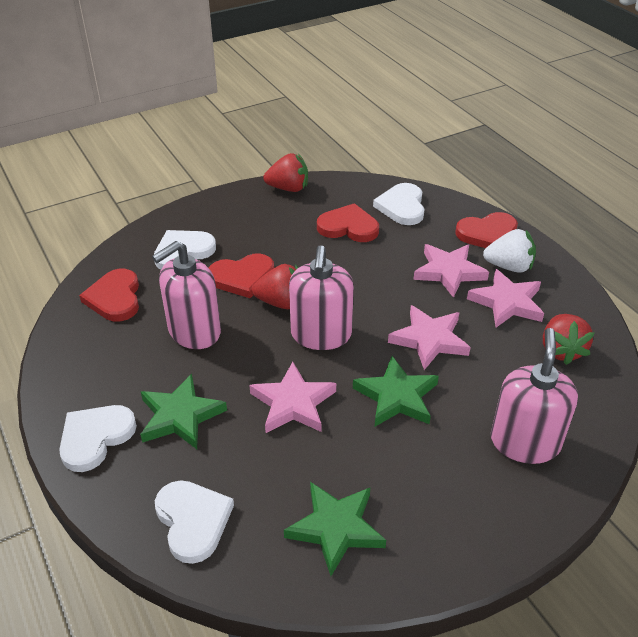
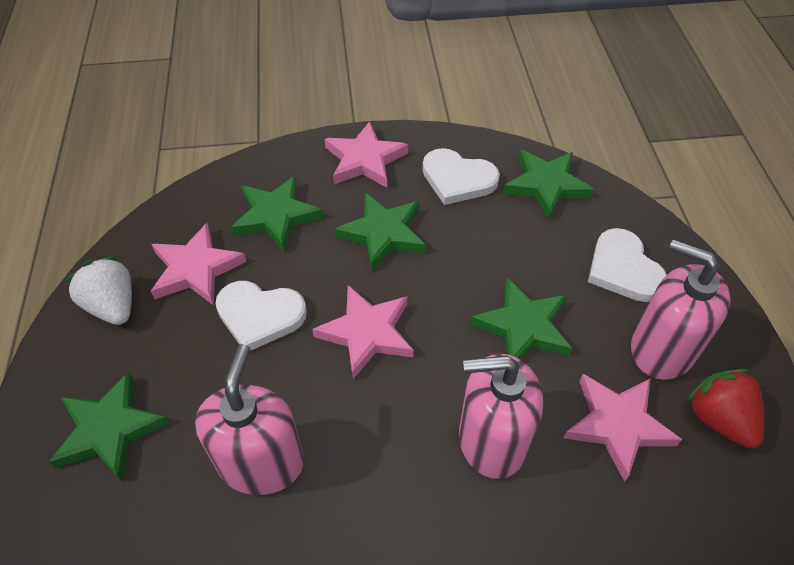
green star: 3 -> 5
red heart: 4 -> 0
red strawberry: 3 -> 1
white heart: 4 -> 3

